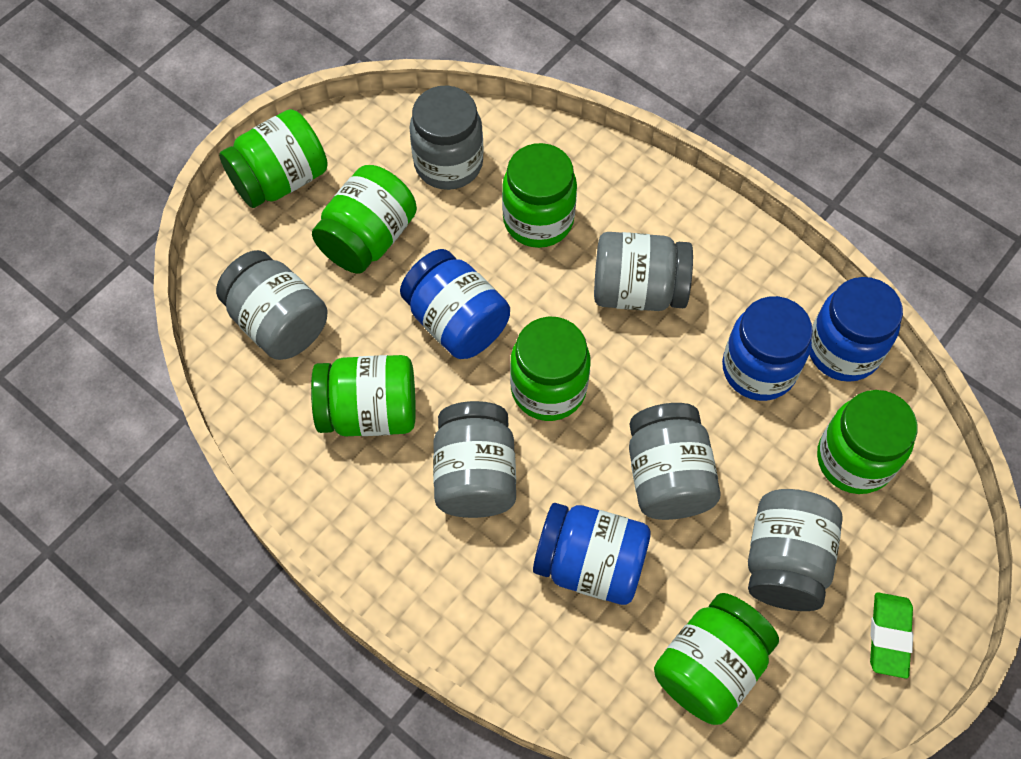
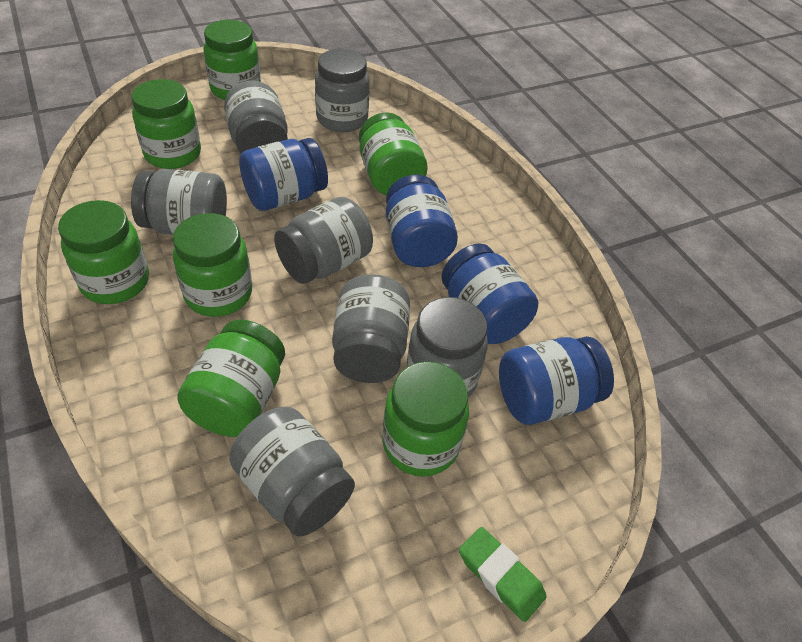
grey jar: 6 -> 7

